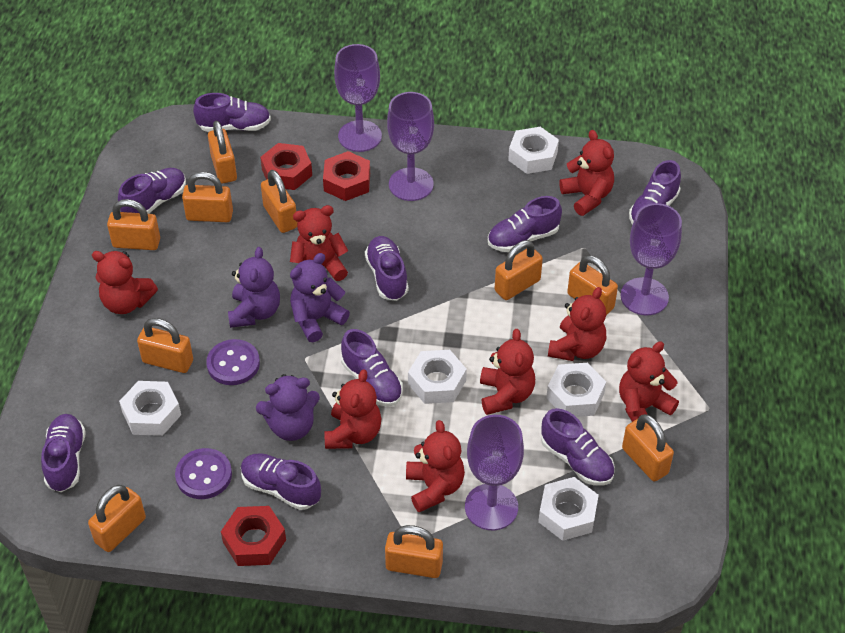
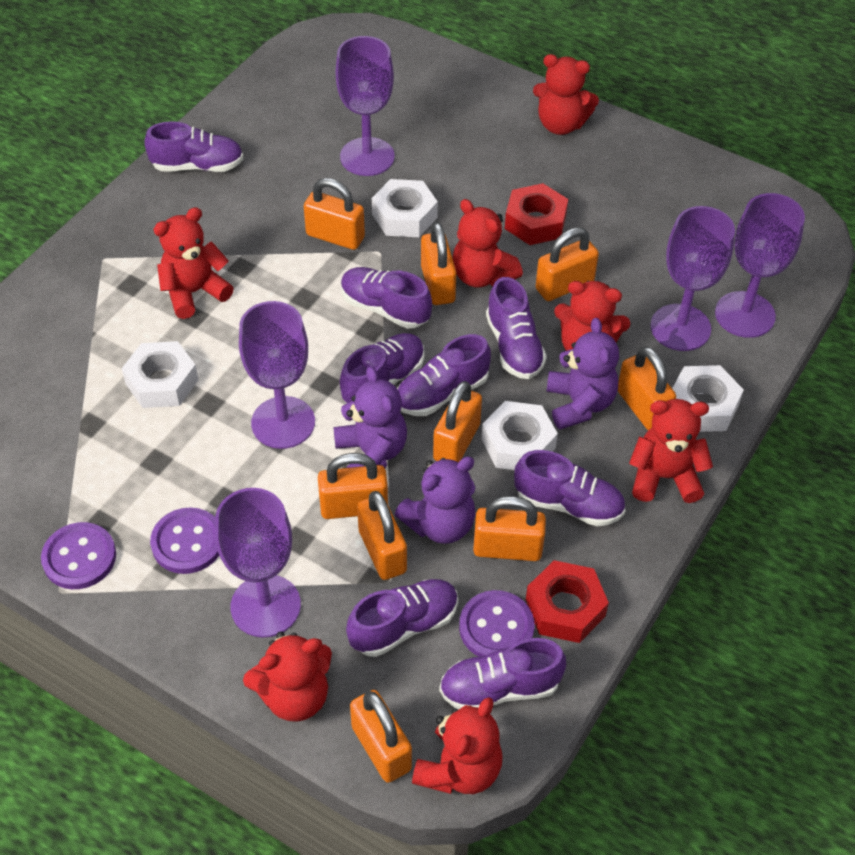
orange padlock: 10 -> 9
purple button: 2 -> 3
purple goblet: 4 -> 5
purple shoe: 9 -> 8
red nut: 3 -> 2
red teddy bear: 8 -> 7
white nut: 5 -> 4

